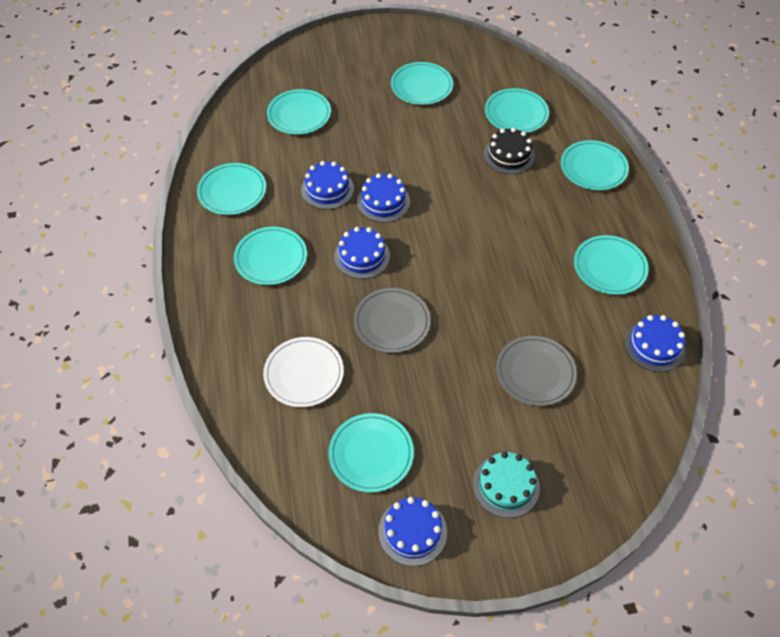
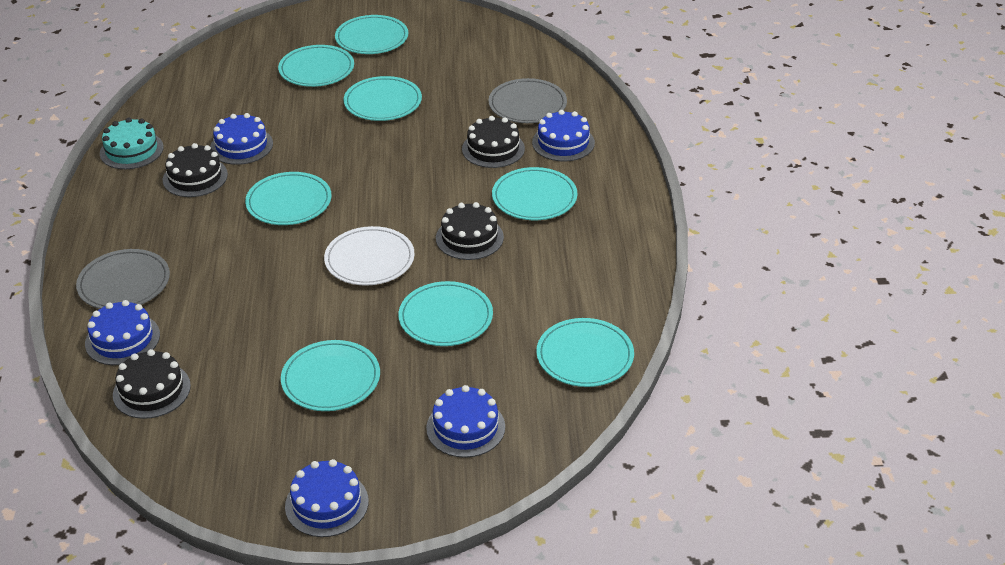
black cake: 1 -> 4

